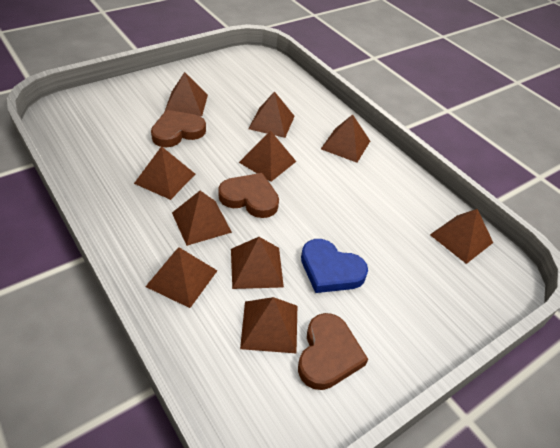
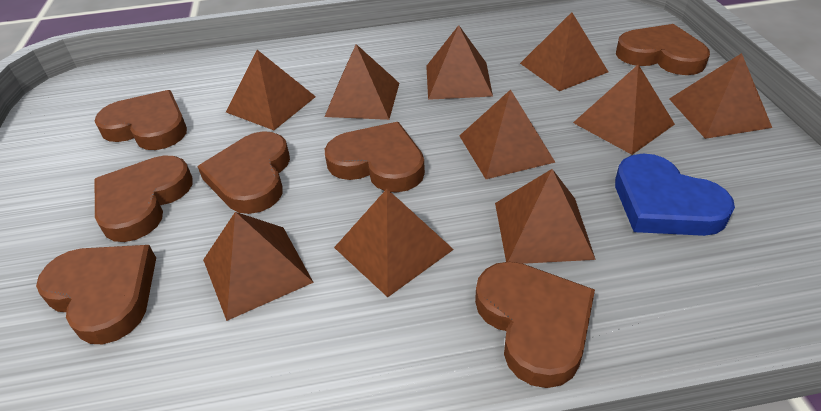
brown heart: 3 -> 7

